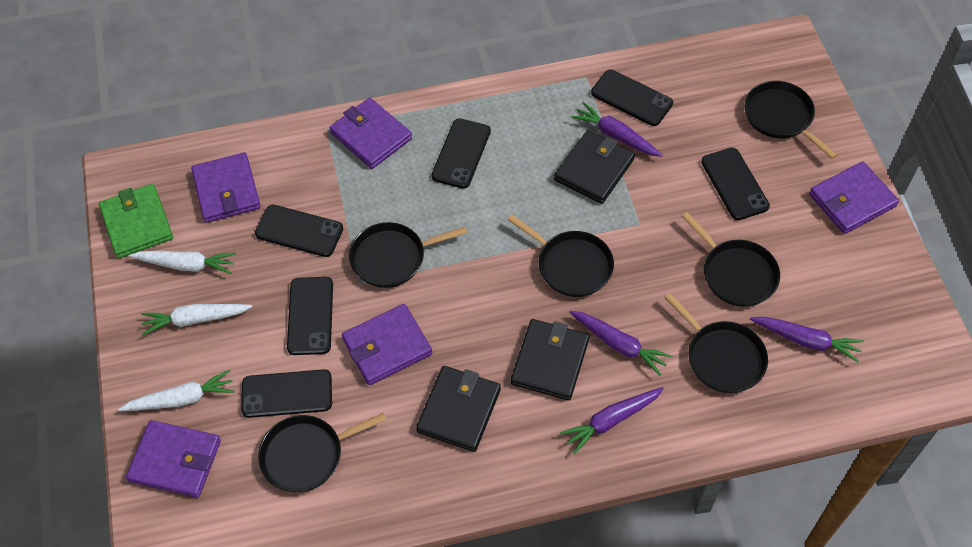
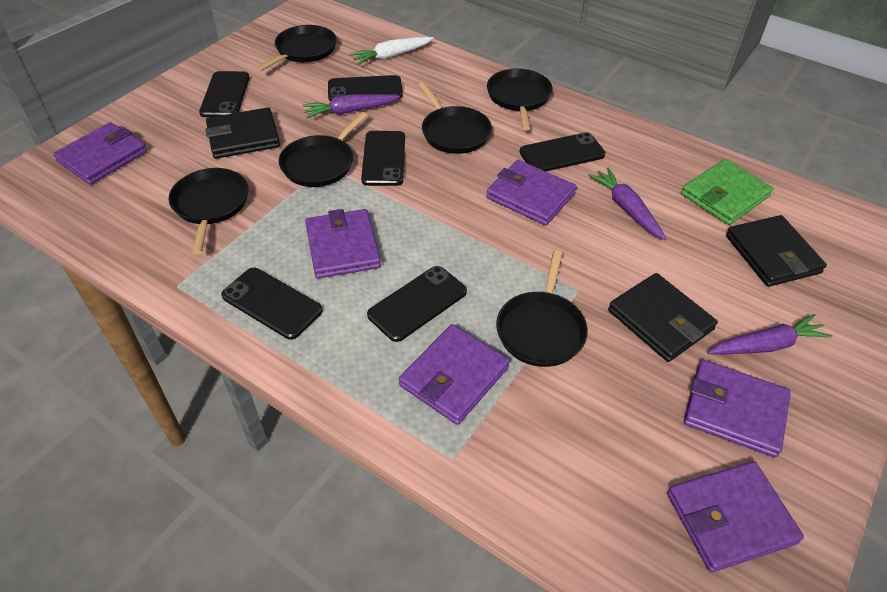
purple carrot: 4 -> 3
purple wallet: 5 -> 6
white carrot: 3 -> 1

